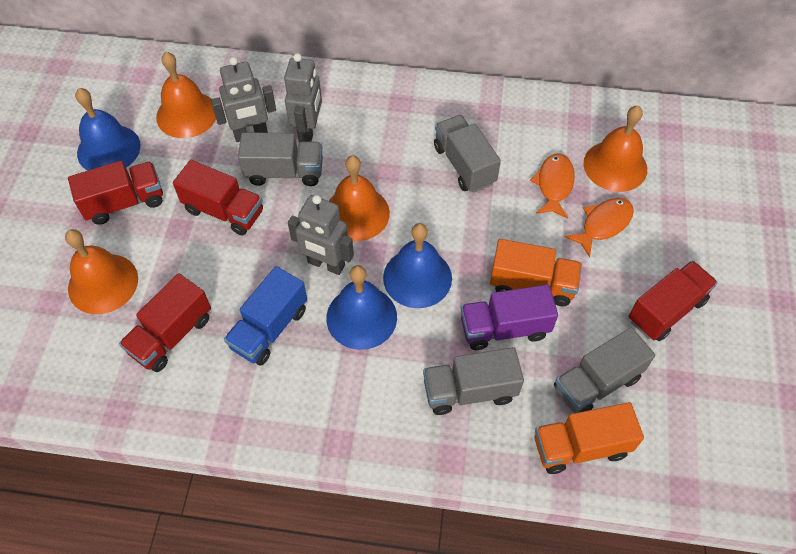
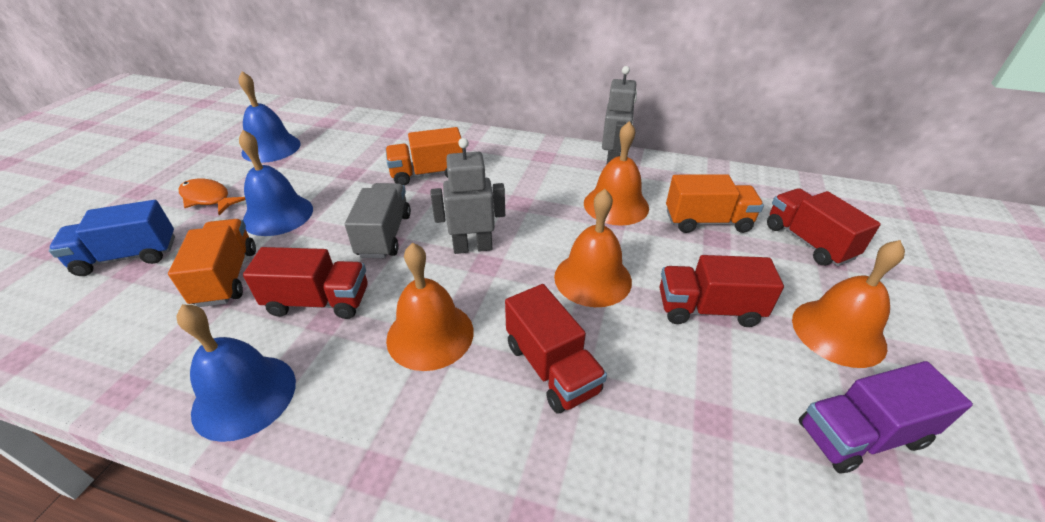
grey robot: 3 -> 2
grey truck: 4 -> 1
orange fish: 2 -> 1
orange truck: 2 -> 3

